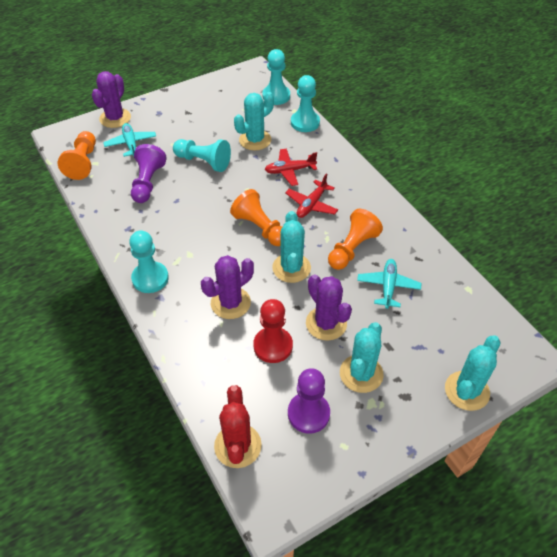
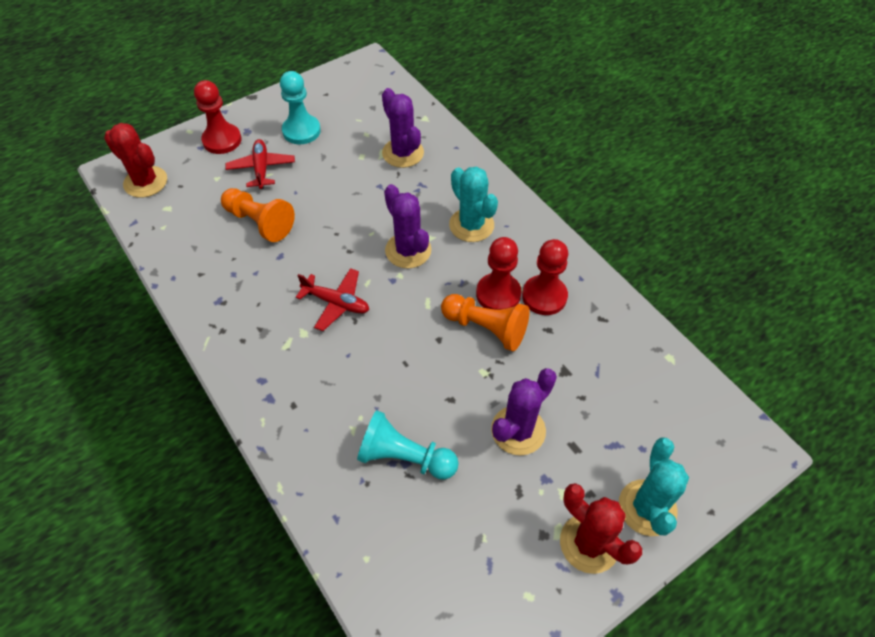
orange pawn: 3 -> 2
purple pawn: 2 -> 0
red cactus: 1 -> 2
red pawn: 1 -> 3
turquoise cactus: 4 -> 2
turquoise pawn: 4 -> 2
turquoise plane: 2 -> 0

